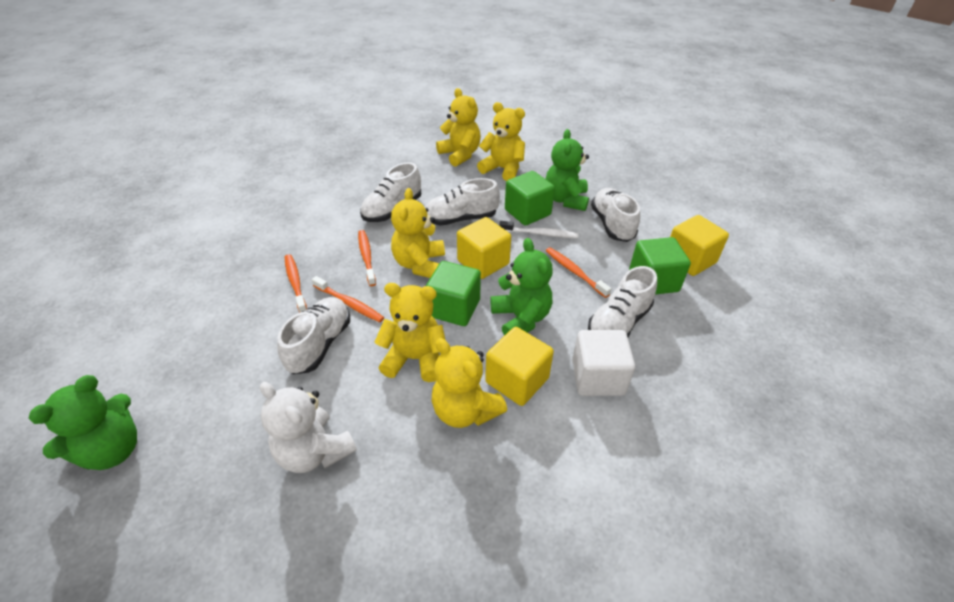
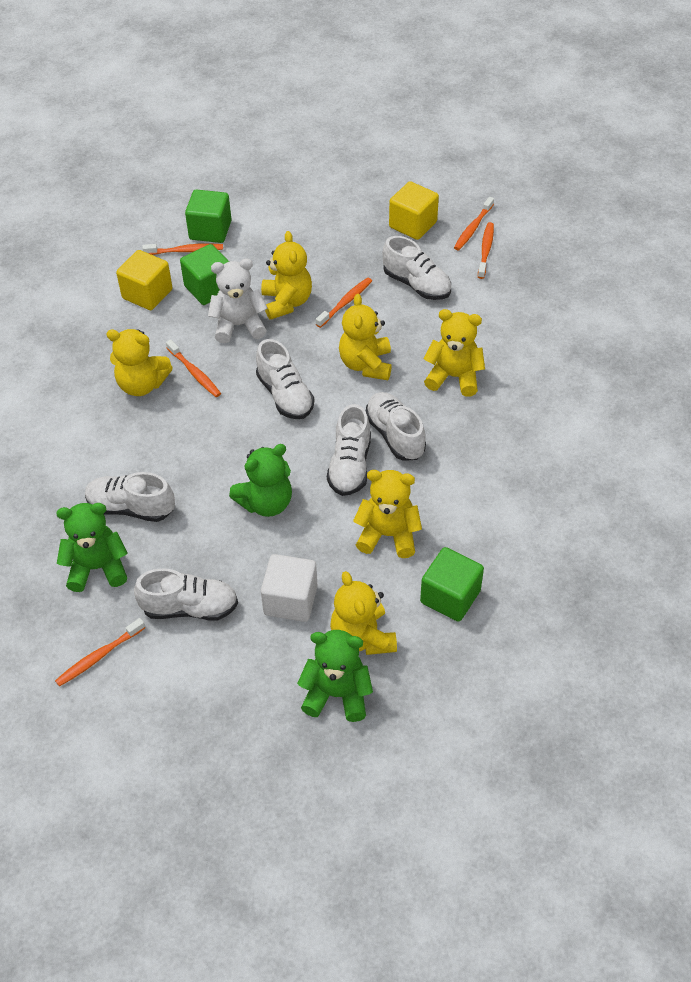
orange toothbrush: 4 -> 6
white shoe: 5 -> 6
white toothbrush: 1 -> 0
yellow cube: 3 -> 2
yellow teddy bear: 5 -> 6

